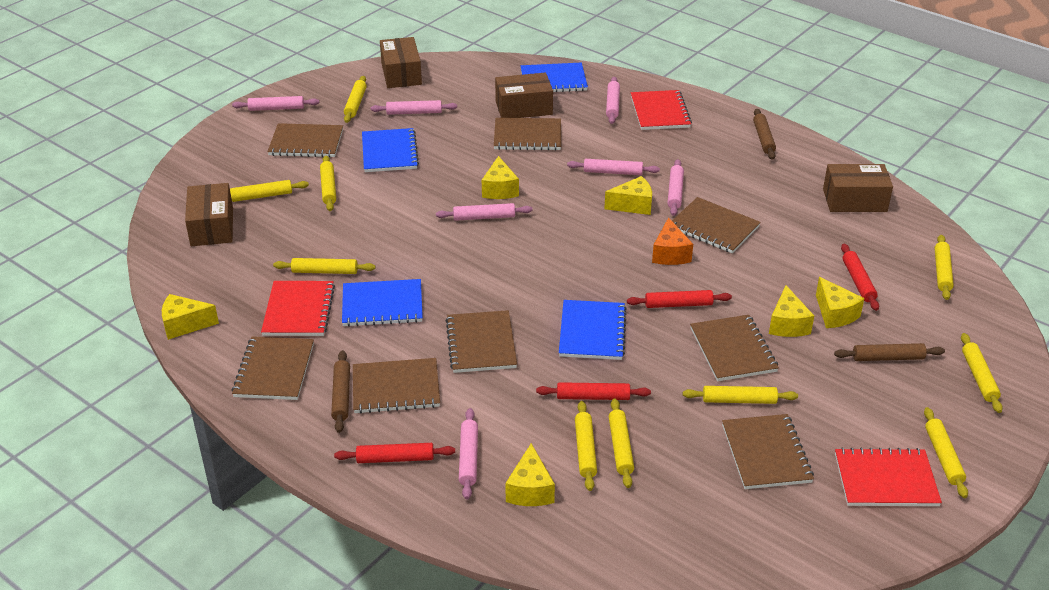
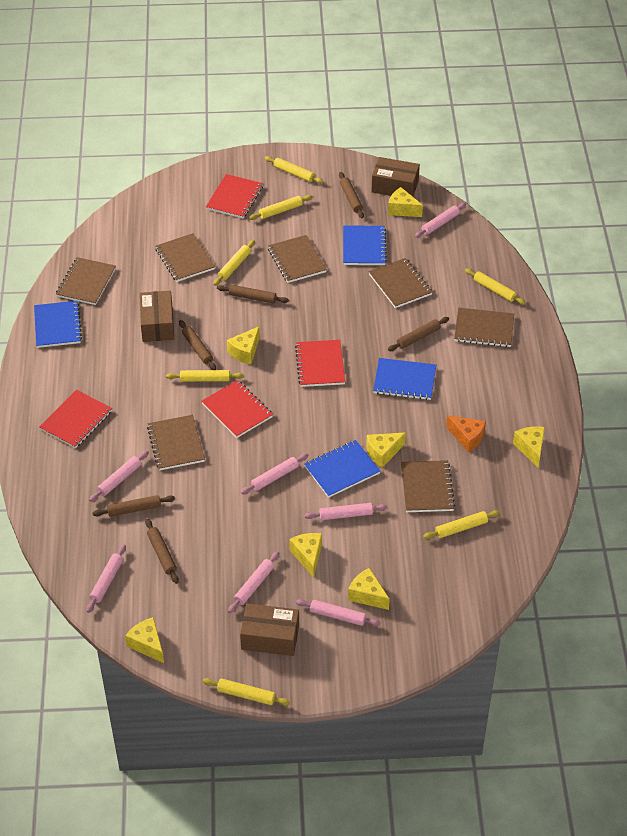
brown box: 4 -> 3
brown notebook: 8 -> 7
brown rolling pin: 3 -> 6
red notebook: 3 -> 4
red rolling pin: 4 -> 0
yellow cheese: 6 -> 7
yellow rolling pin: 10 -> 7

